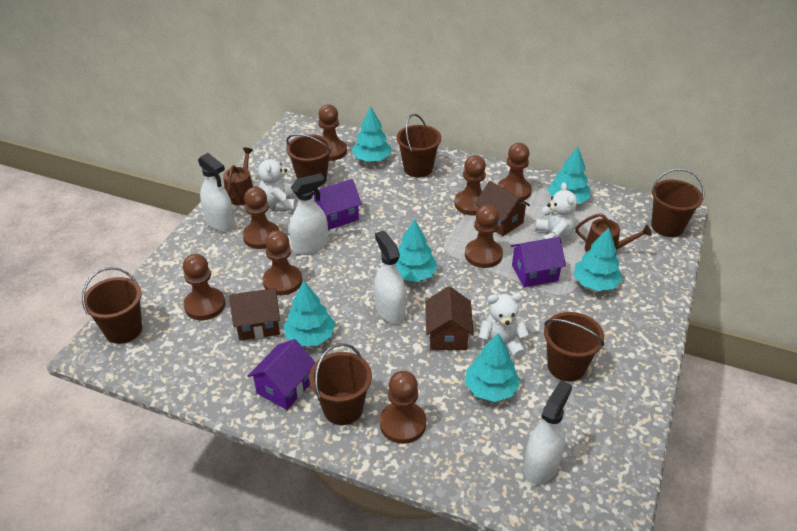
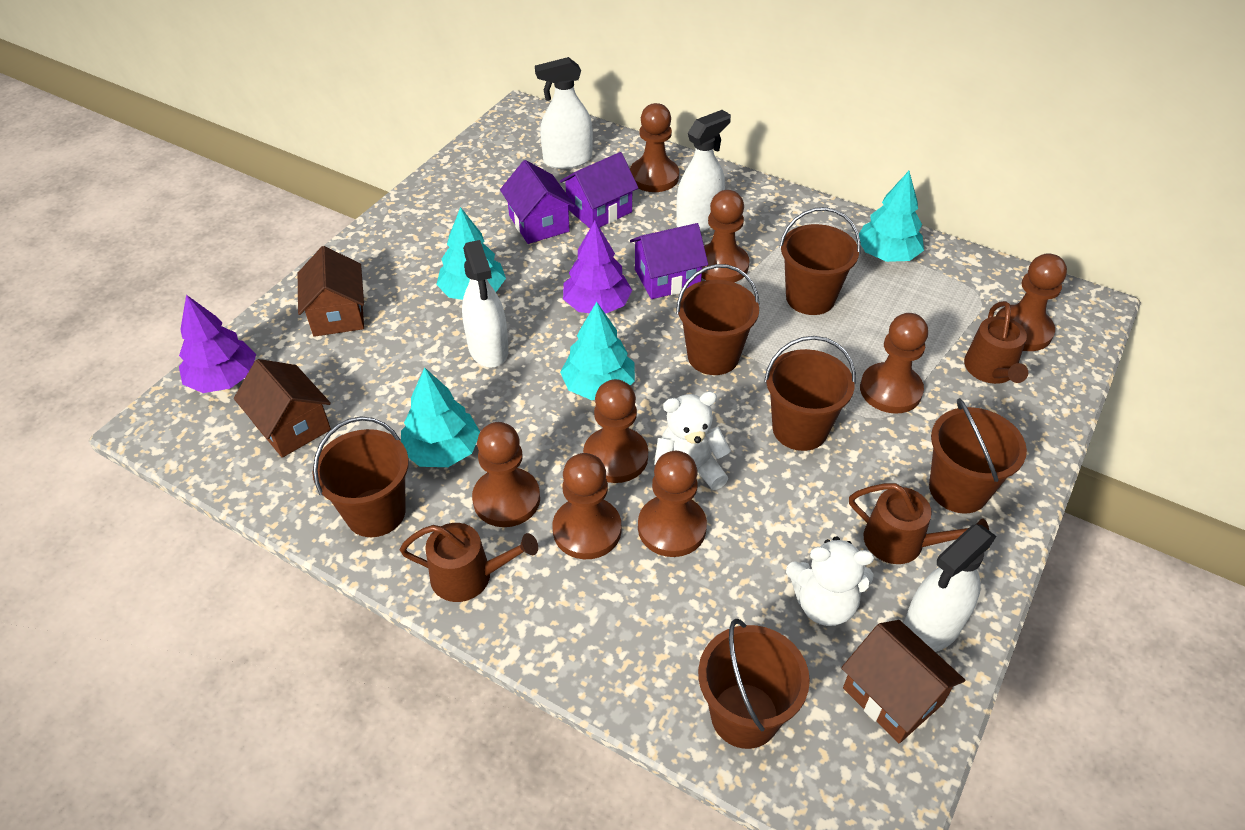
brown watering can: 2 -> 3
purple tree: 0 -> 2
turquoise tree: 6 -> 4
white teddy bear: 3 -> 2

